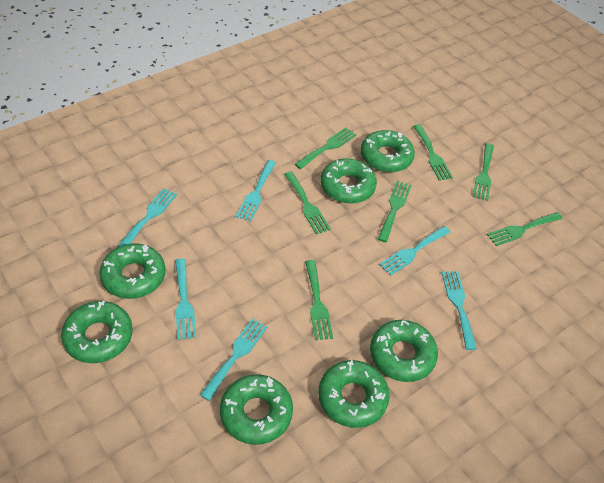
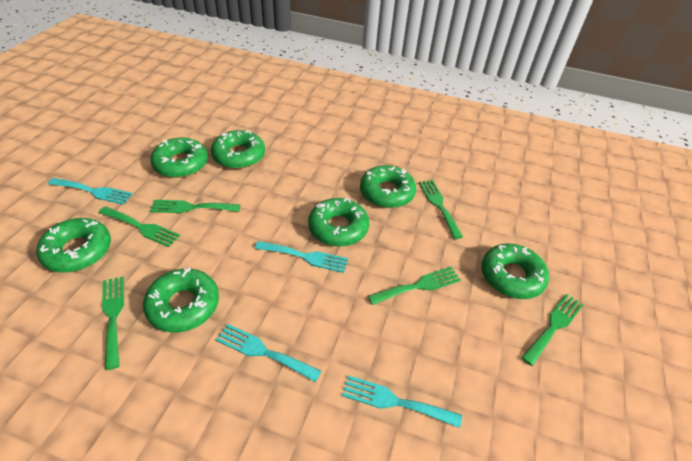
green fork: 7 -> 6
turquoise fork: 6 -> 4

